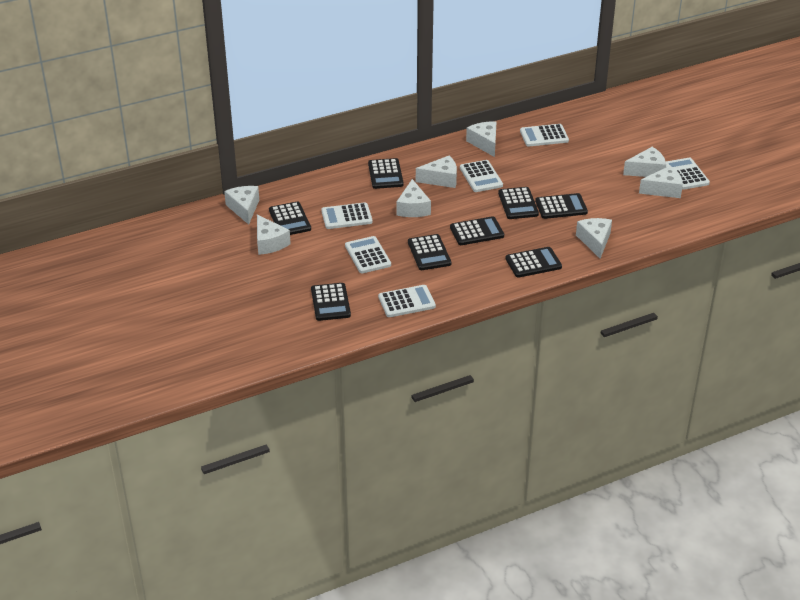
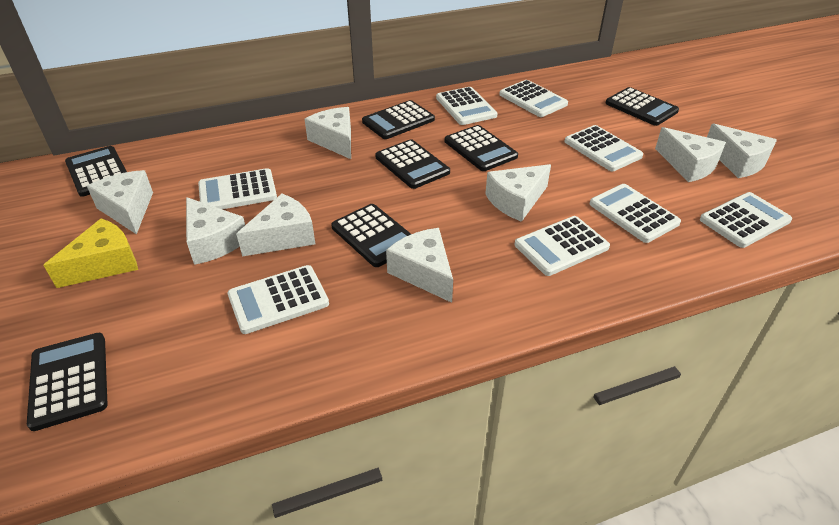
black calculator: 8 -> 7
white calculator: 6 -> 8
yellow cheese: 0 -> 1

